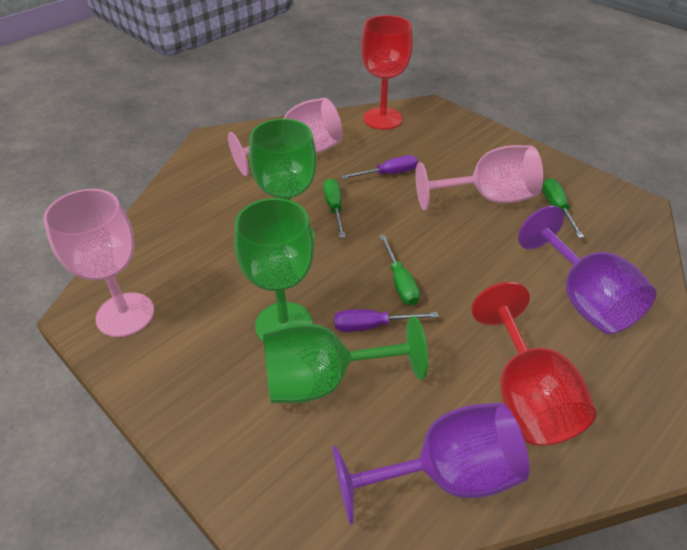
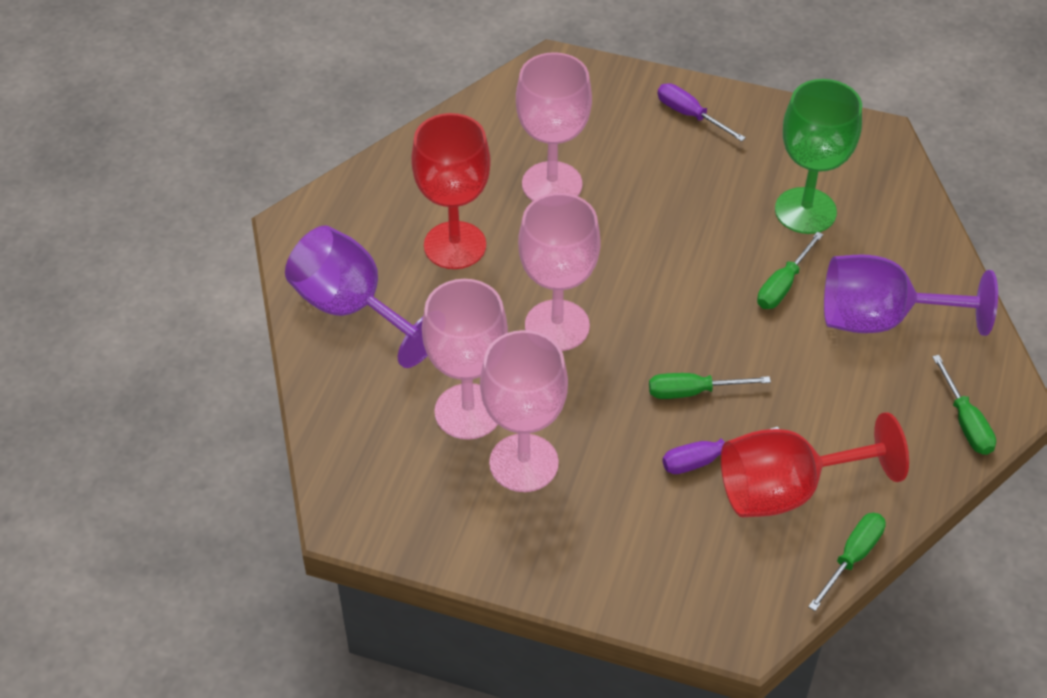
green goblet: 3 -> 1
green screwdriver: 3 -> 4
pink goblet: 3 -> 4

